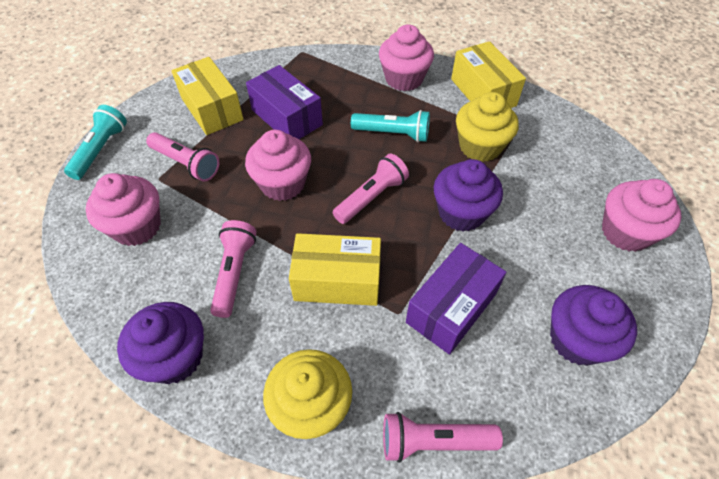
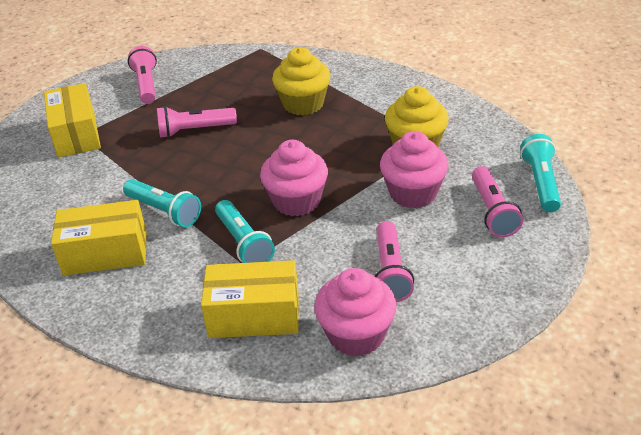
pink cupcake: 4 -> 3
purple box: 2 -> 0
purple cupcake: 3 -> 0
turquoise flashlight: 2 -> 3

